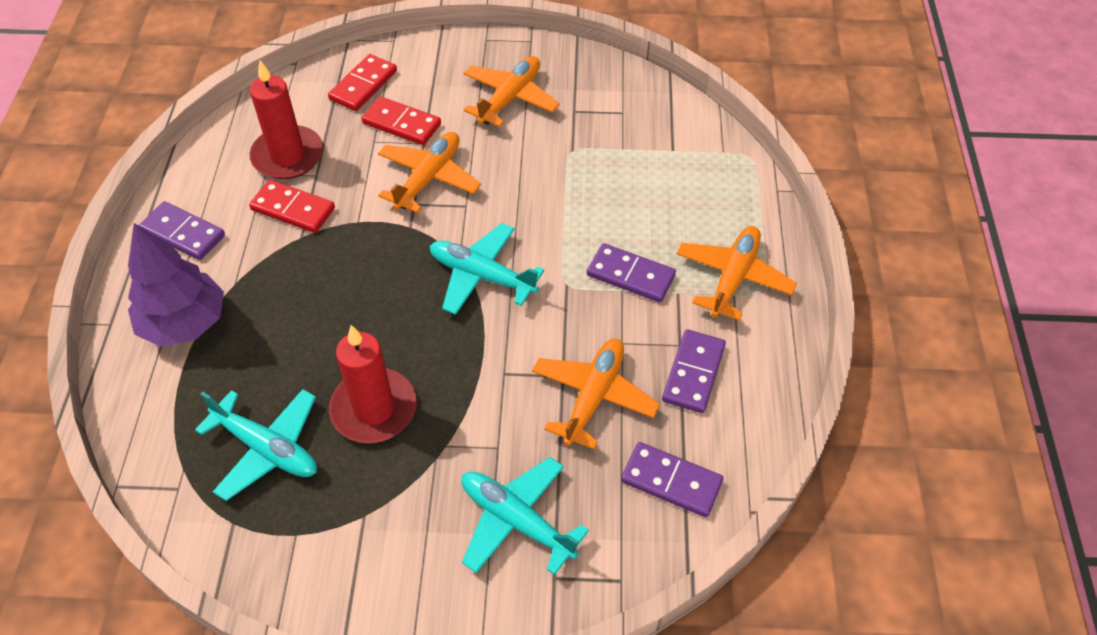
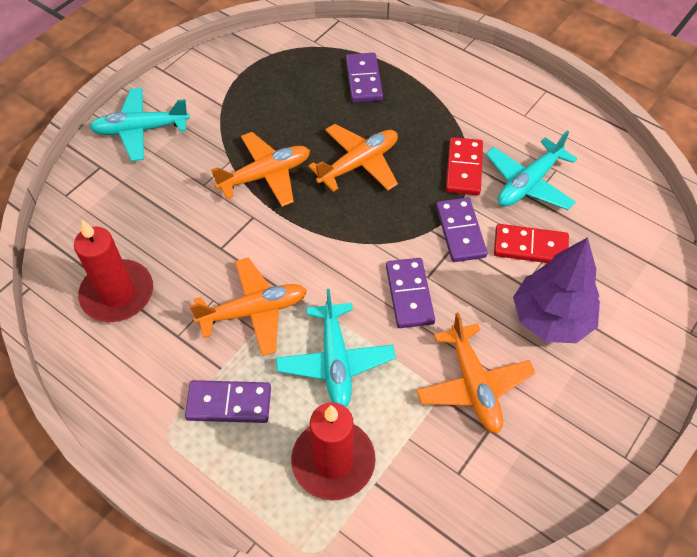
red domino: 3 -> 2

